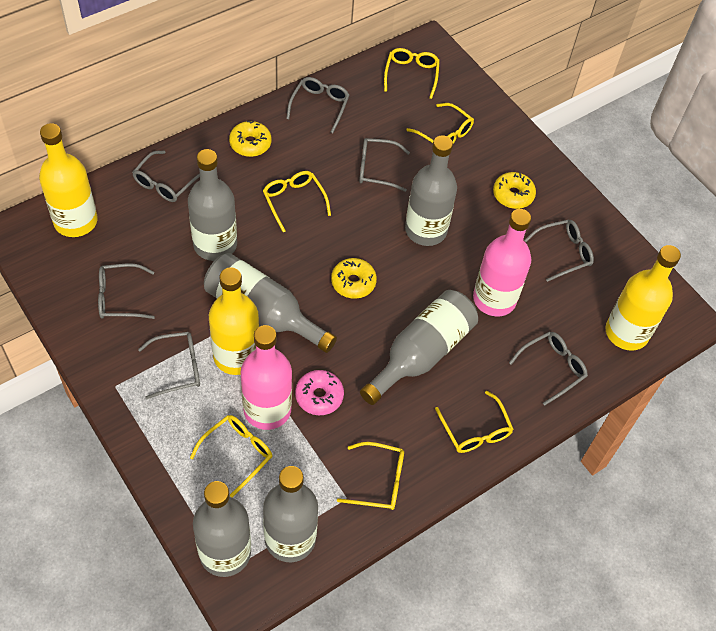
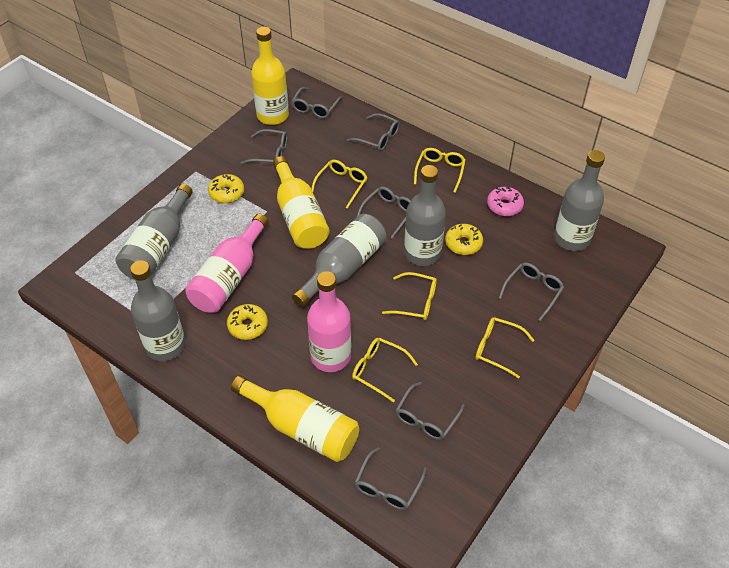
grey bottle: 6 -> 5
yellow glasses: 6 -> 5

